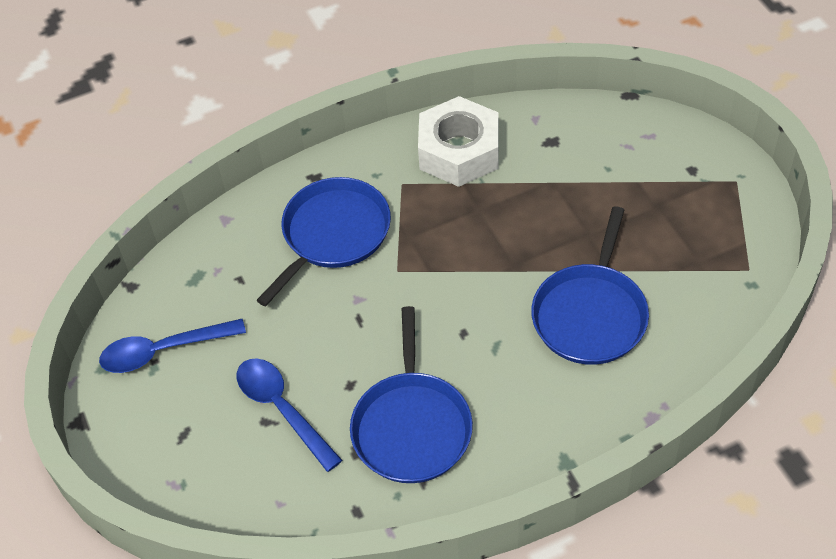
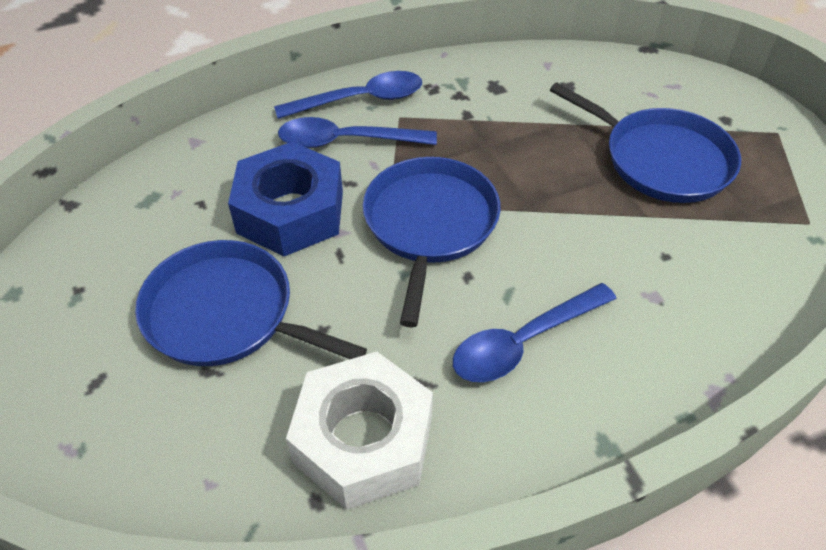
blue nut: 0 -> 1
blue spoon: 2 -> 3

